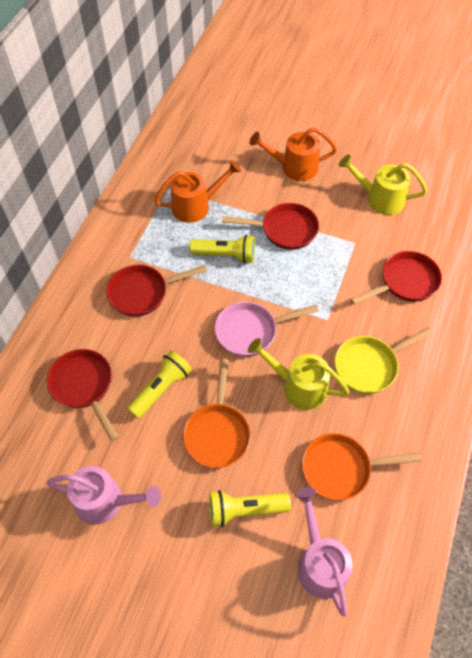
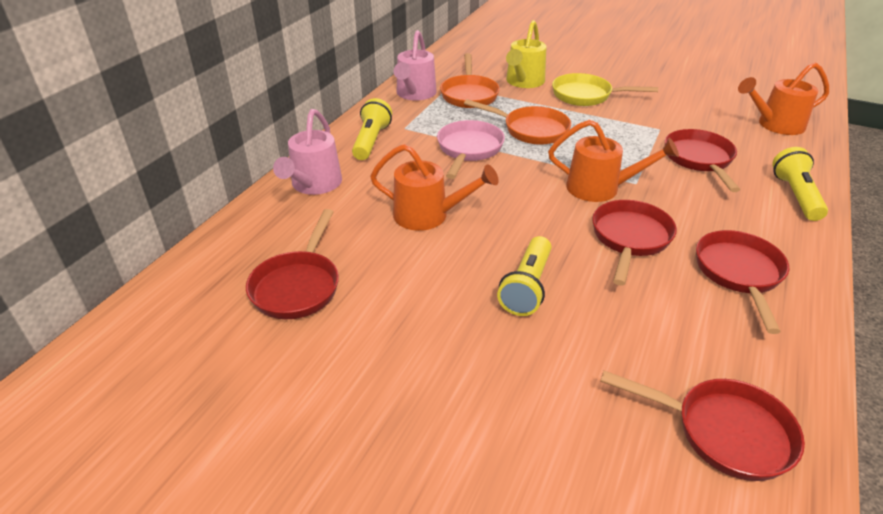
orange watering can: 2 -> 3
red pan: 4 -> 5
yellow watering can: 2 -> 1

